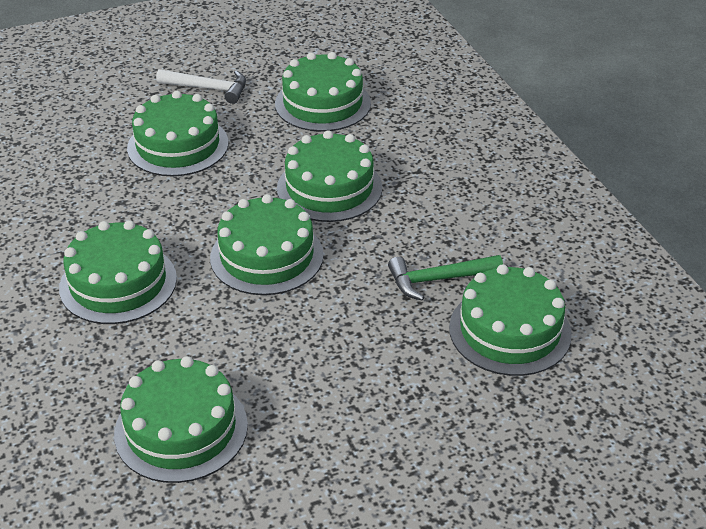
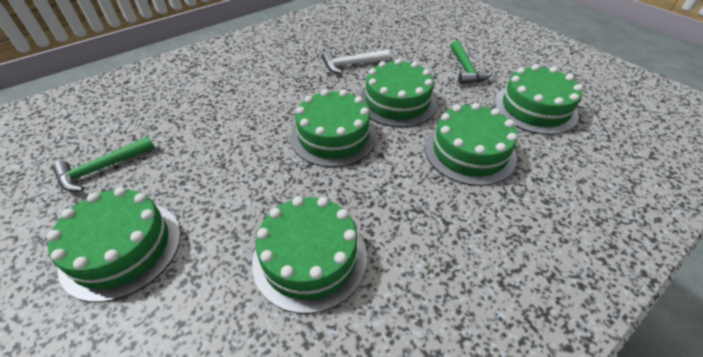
green cake: 7 -> 6
green hammer: 1 -> 2

